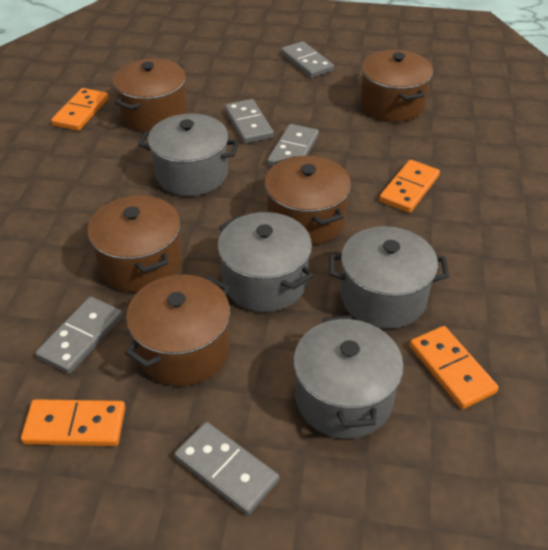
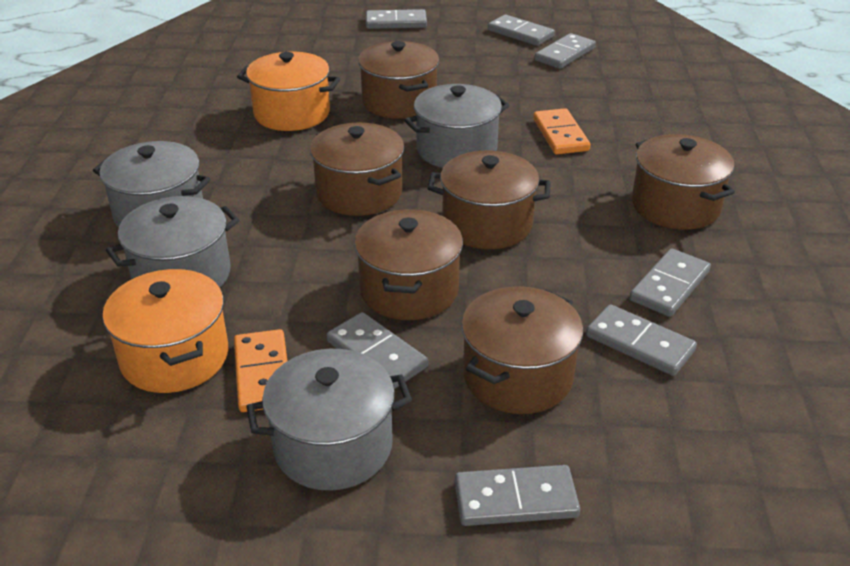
brown pot: 5 -> 6
grey domino: 5 -> 7
orange domino: 4 -> 2
orange pot: 0 -> 2

